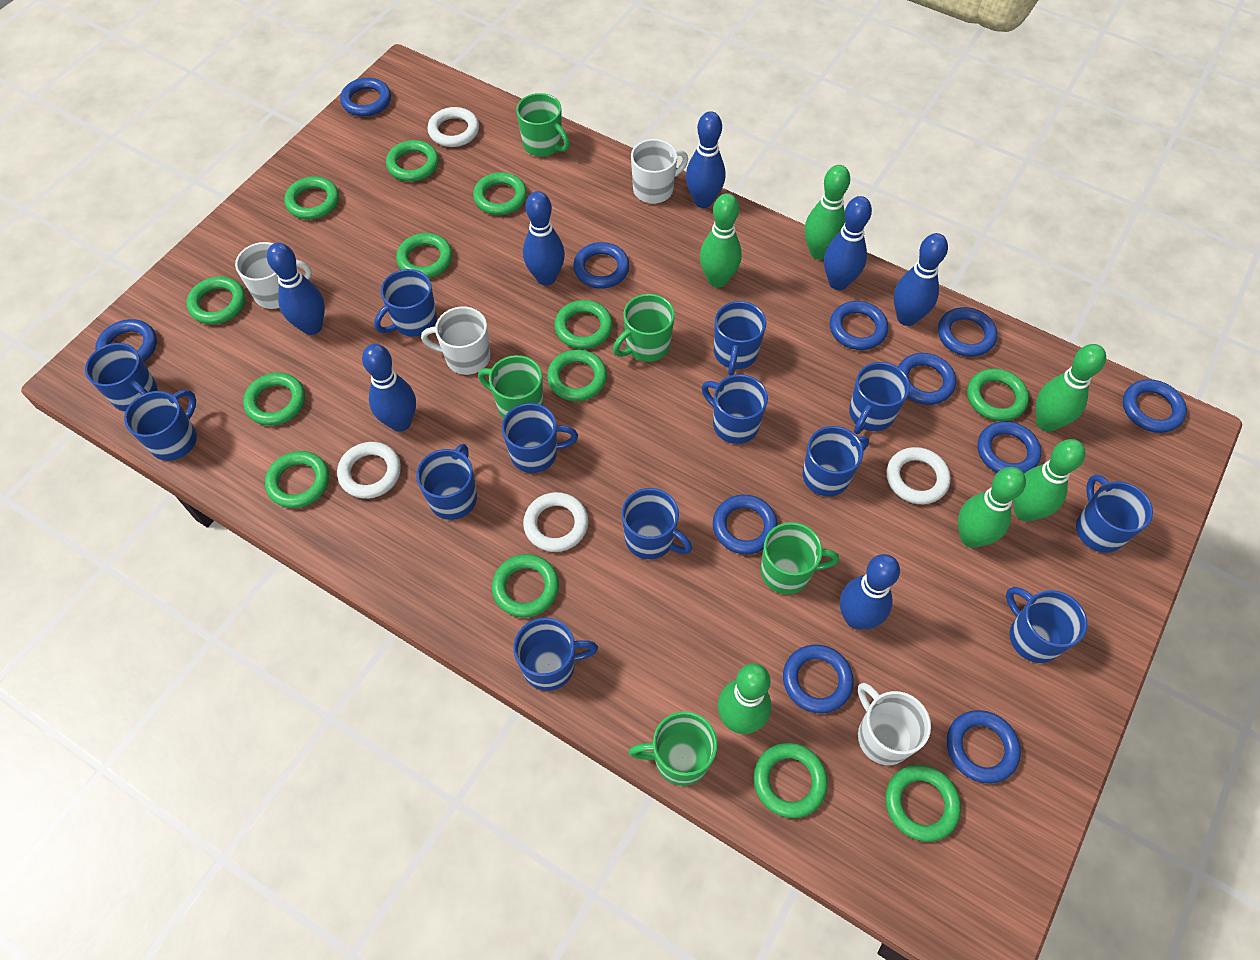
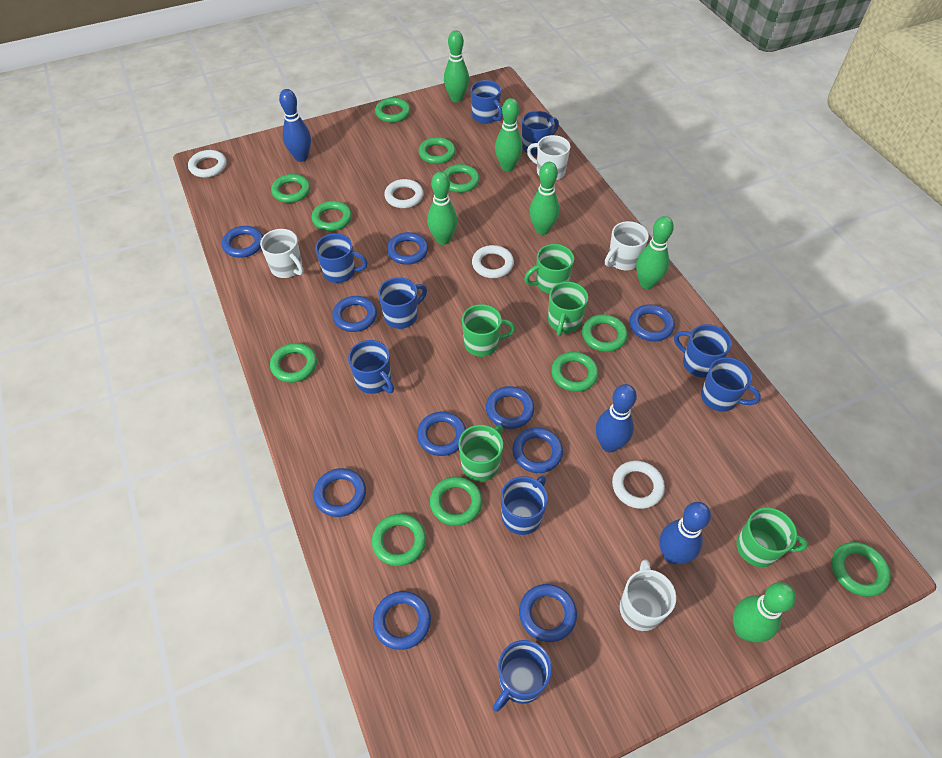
blue bowling pin: 7 -> 3
blue mug: 13 -> 9
blue ring: 11 -> 10
green ring: 13 -> 11

